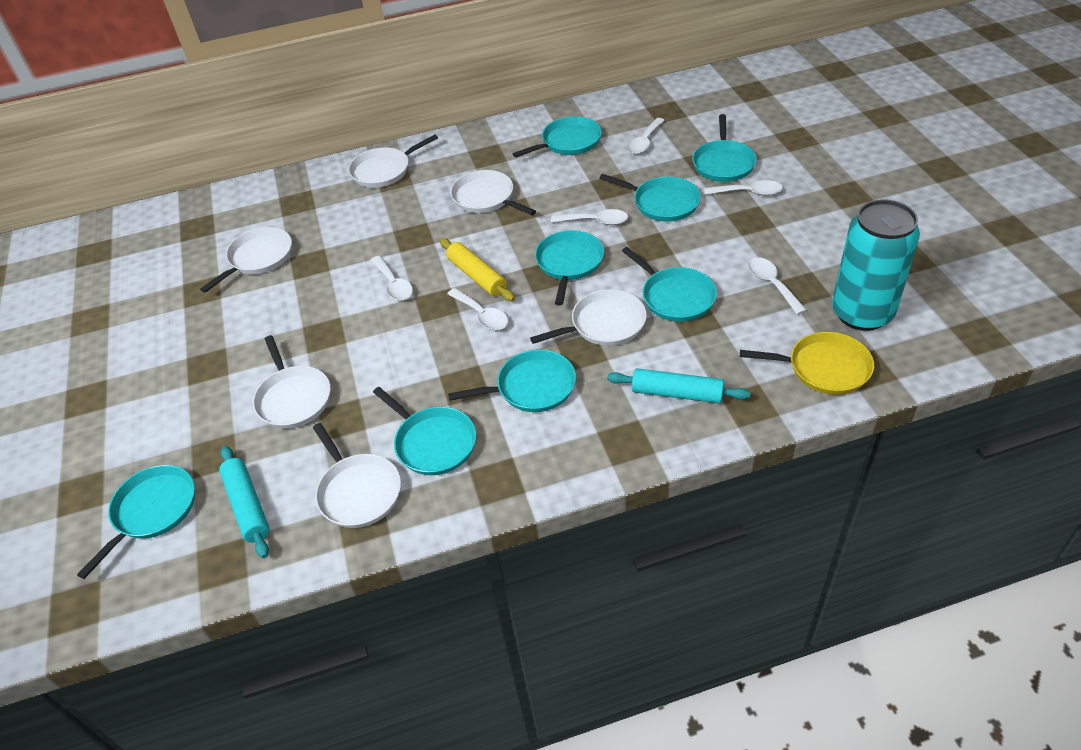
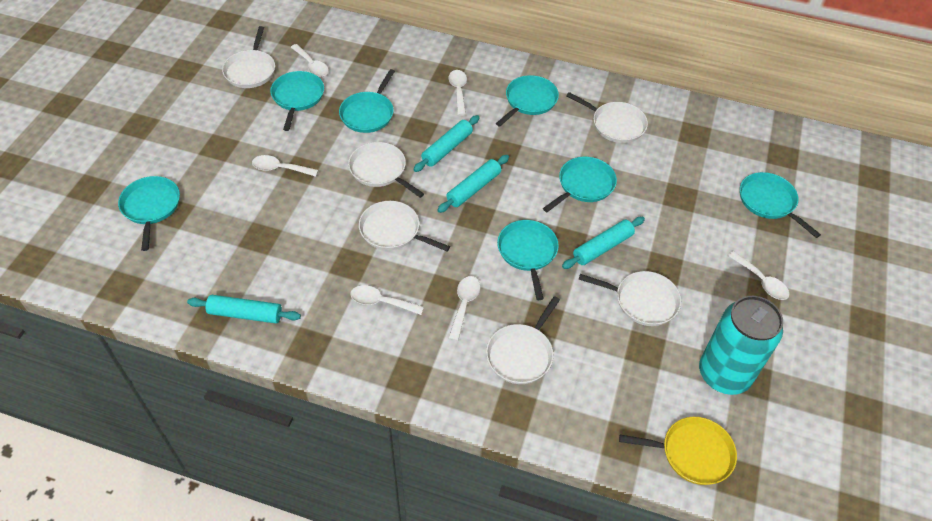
turquoise pan: 8 -> 7
turquoise rolling pin: 2 -> 4
yellow rolling pin: 1 -> 0

